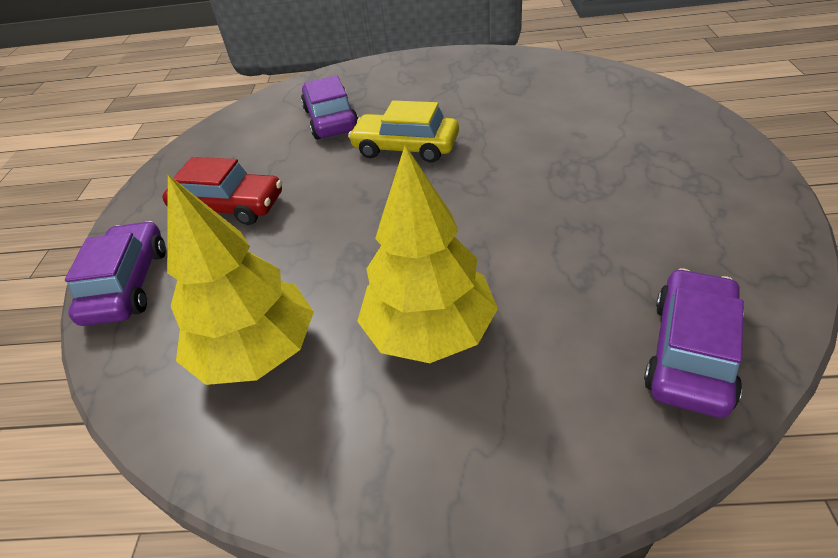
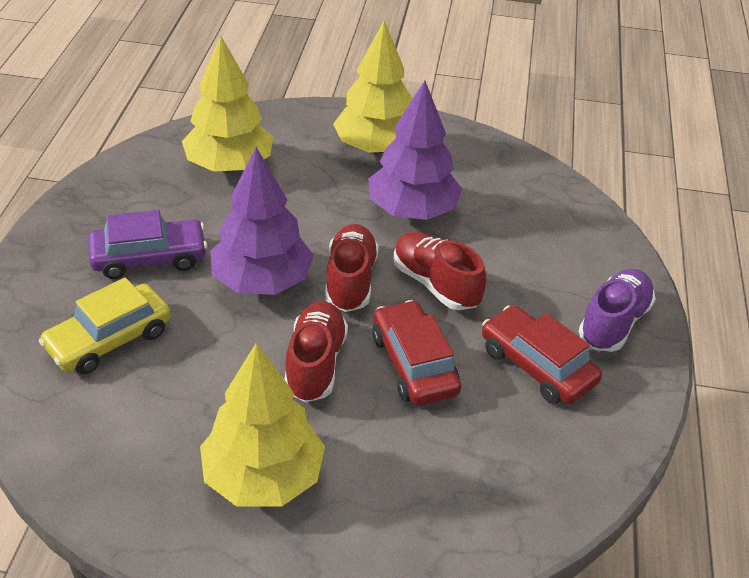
purple car: 3 -> 1
purple shoe: 0 -> 1
purple tree: 0 -> 2
red car: 1 -> 2
red shoe: 0 -> 3
yellow tree: 2 -> 3

